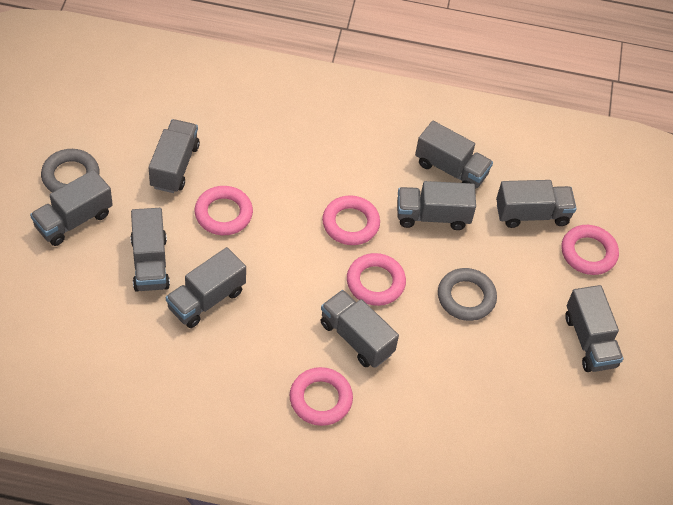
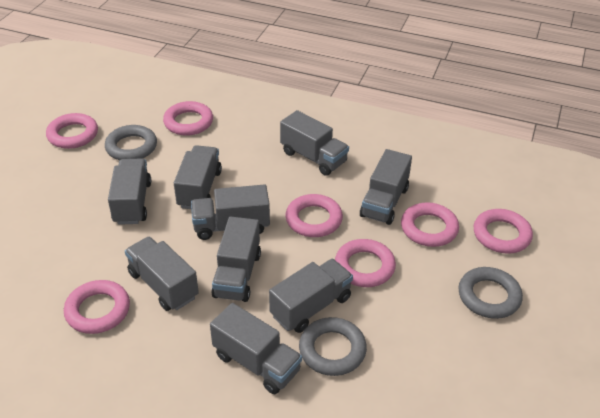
grey ring: 2 -> 3
pink ring: 5 -> 7

